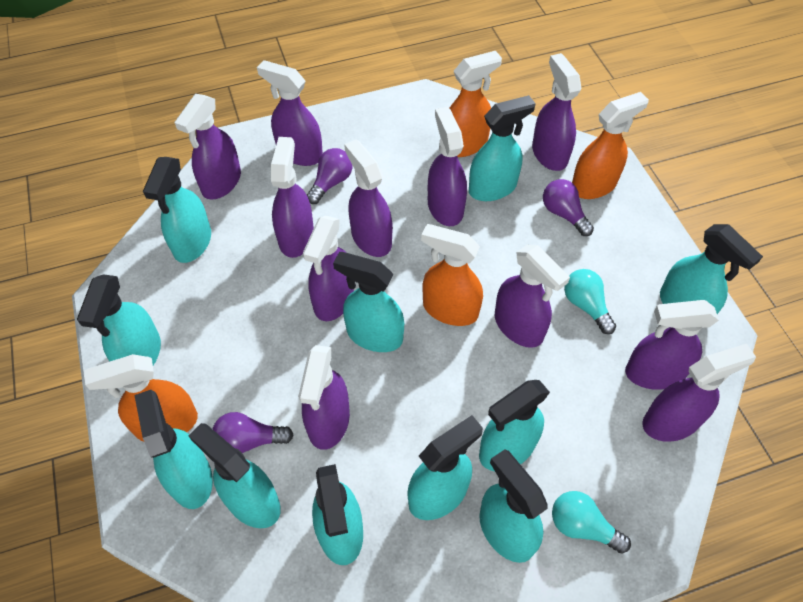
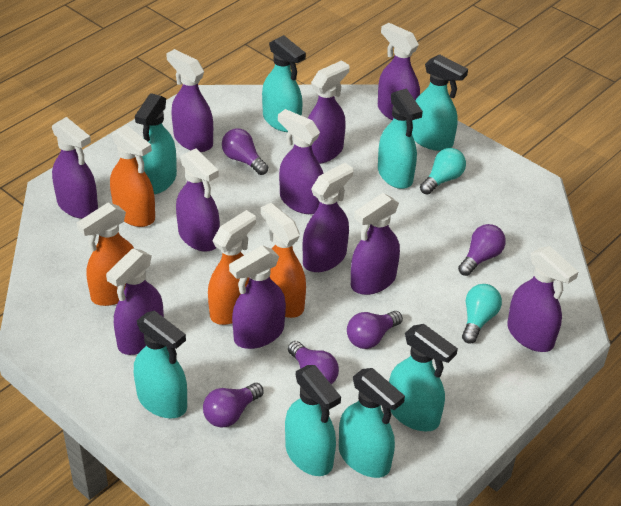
purple light bulb: 3 -> 5
turquoise spray bottle: 11 -> 8

